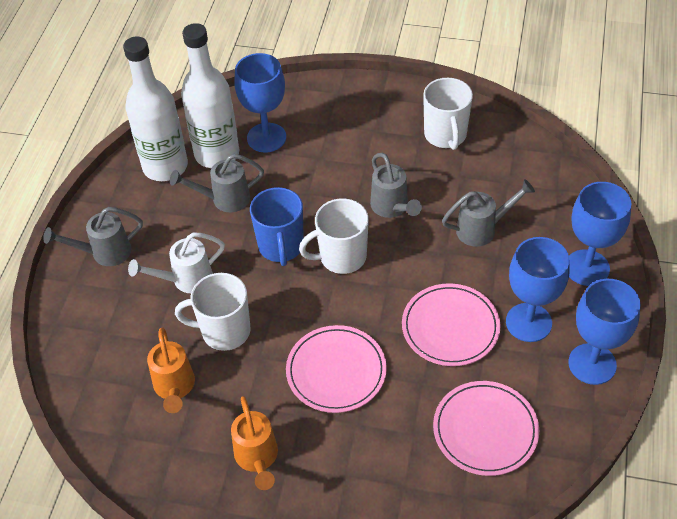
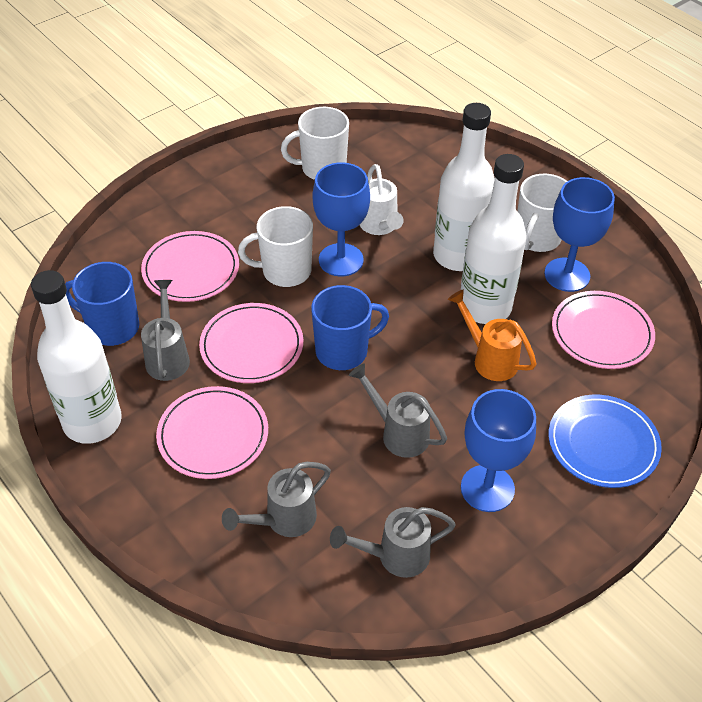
blue goblet: 4 -> 3
blue mug: 1 -> 2
blue plate: 0 -> 1
orange watering can: 2 -> 1
pink plate: 3 -> 4
white bottle: 2 -> 3

